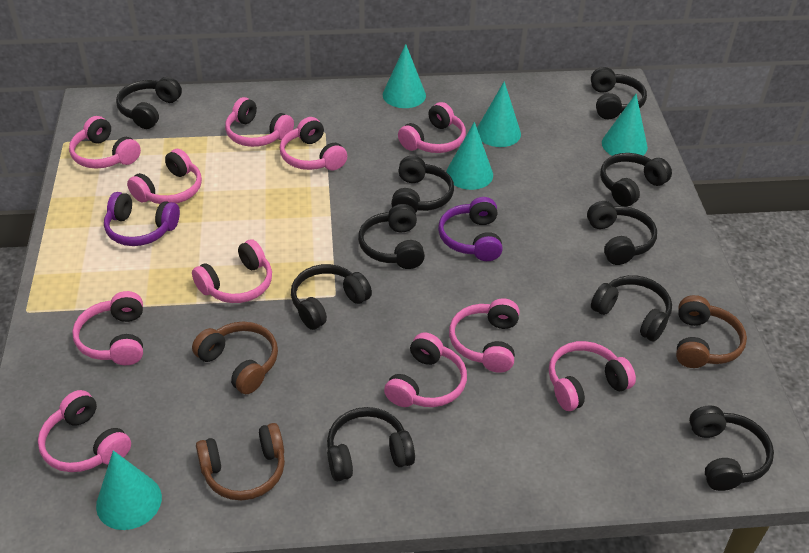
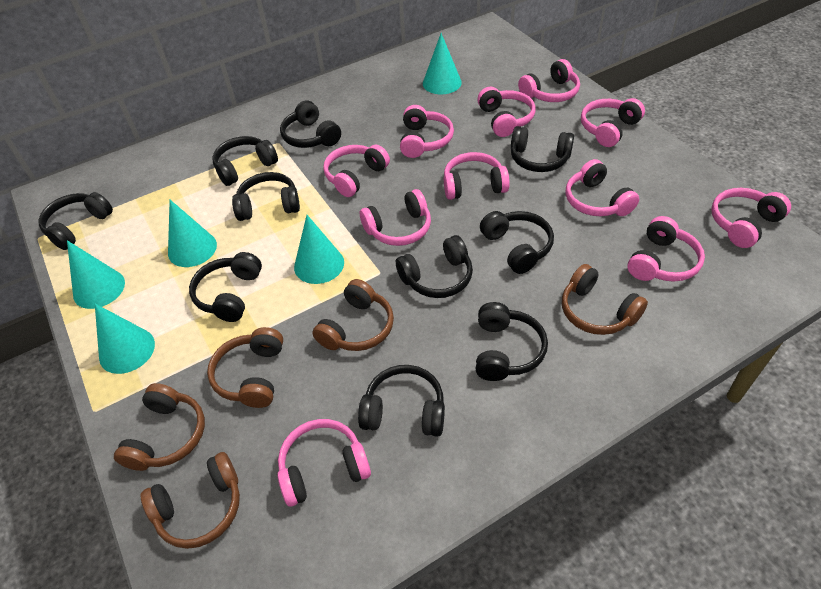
brown headphones: 3 -> 5
purple headphones: 2 -> 0

